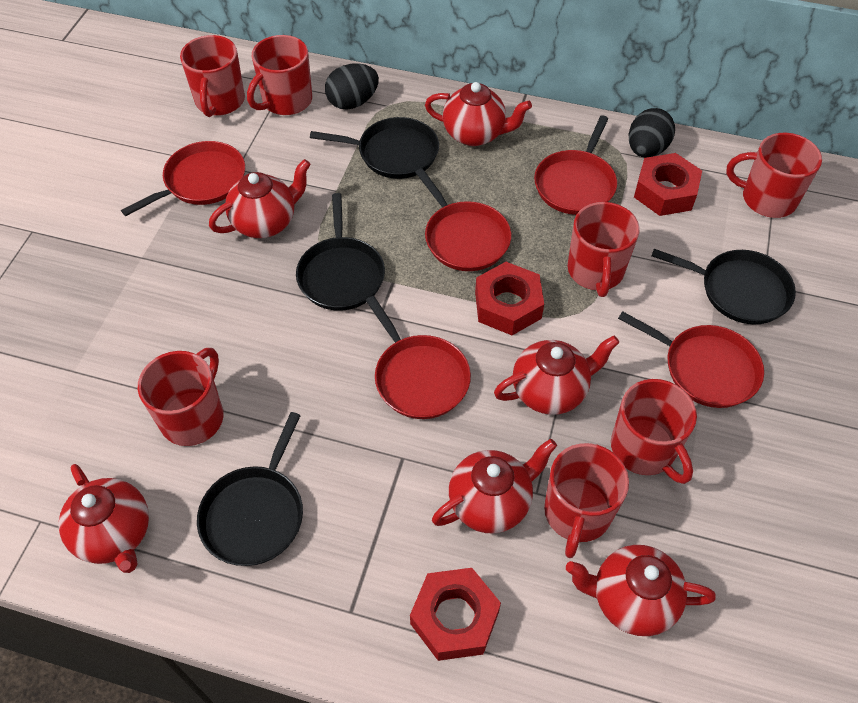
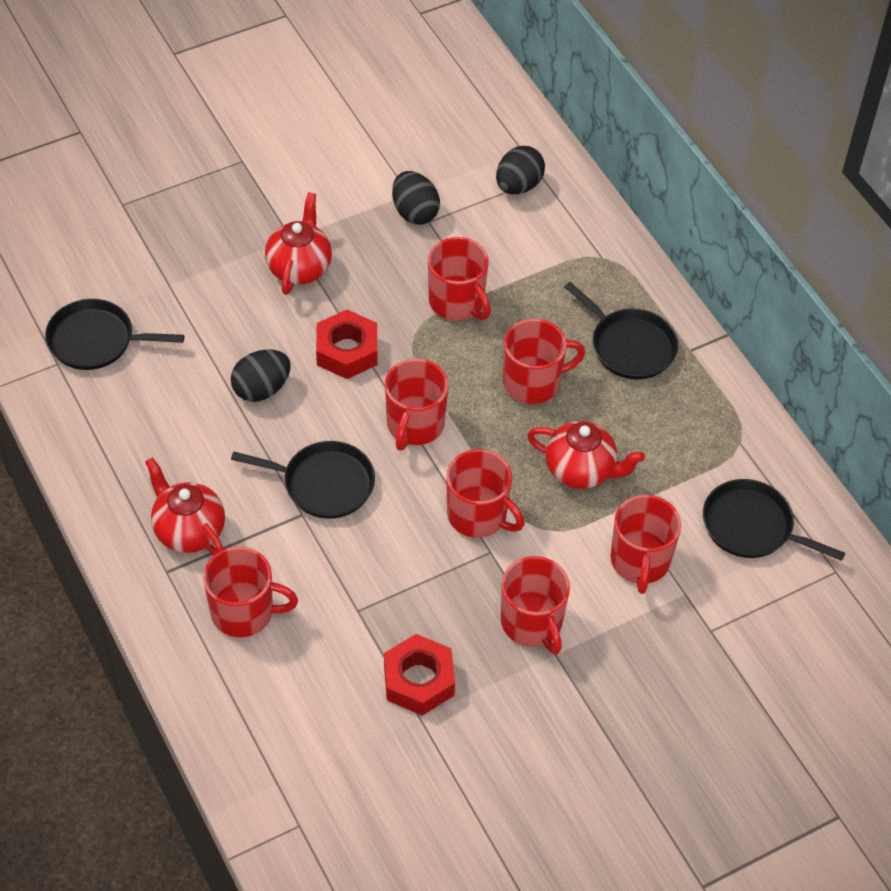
black egg: 2 -> 3
red nut: 3 -> 2
red pan: 5 -> 0
red teapot: 6 -> 3

